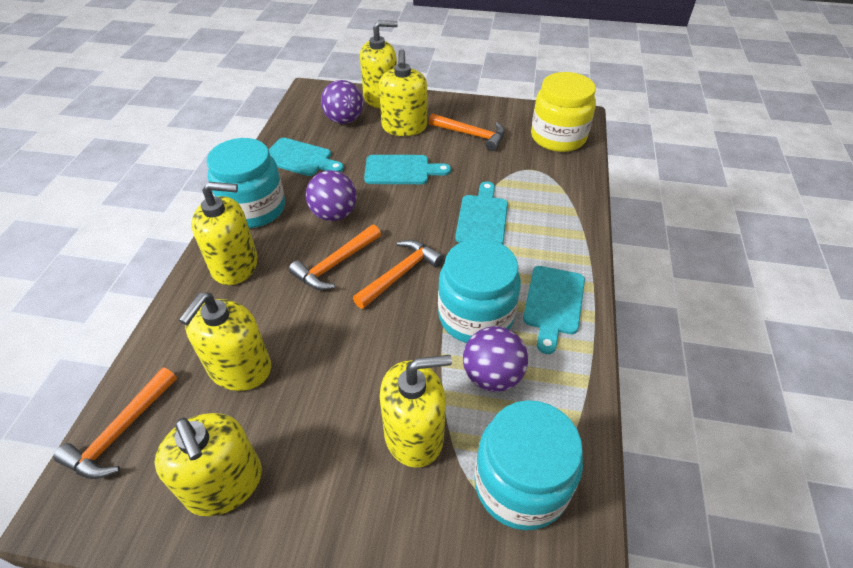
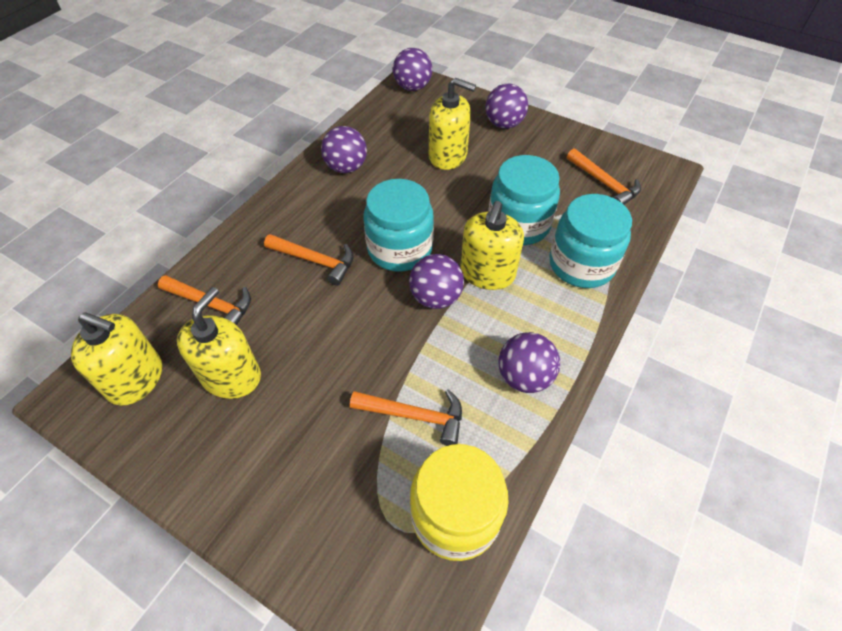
purple ball: 3 -> 5
turquoise cutting board: 4 -> 0
yellow soap dispenser: 6 -> 4

